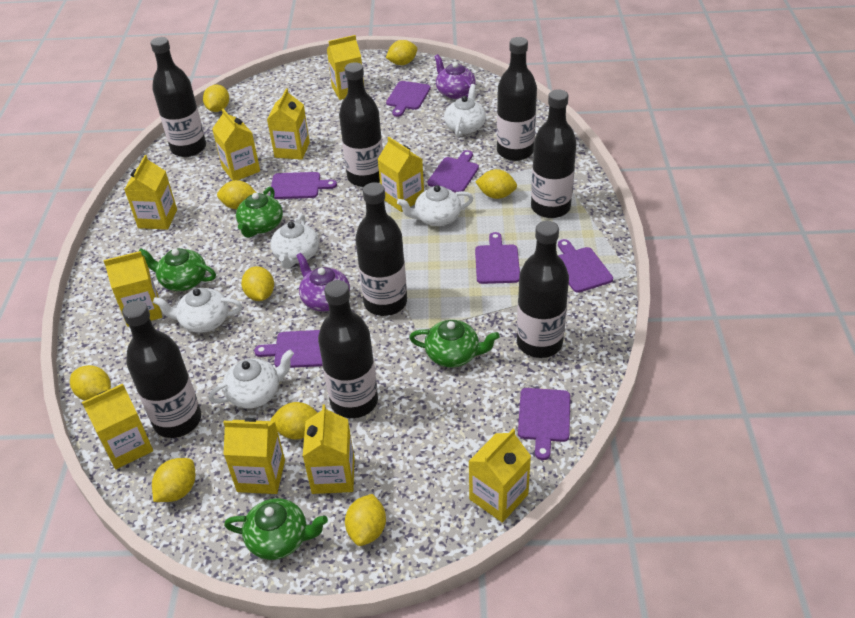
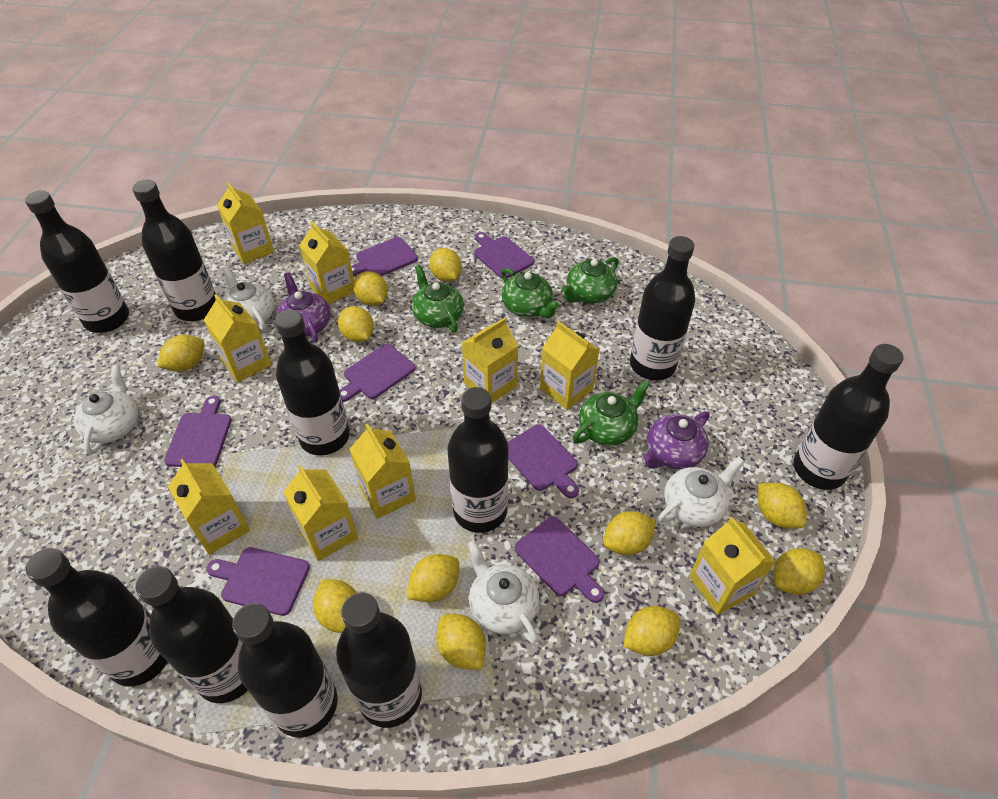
black bottle: 8 -> 10
white teapot: 5 -> 4
yellow carton: 10 -> 9
yellow lemon: 9 -> 11

